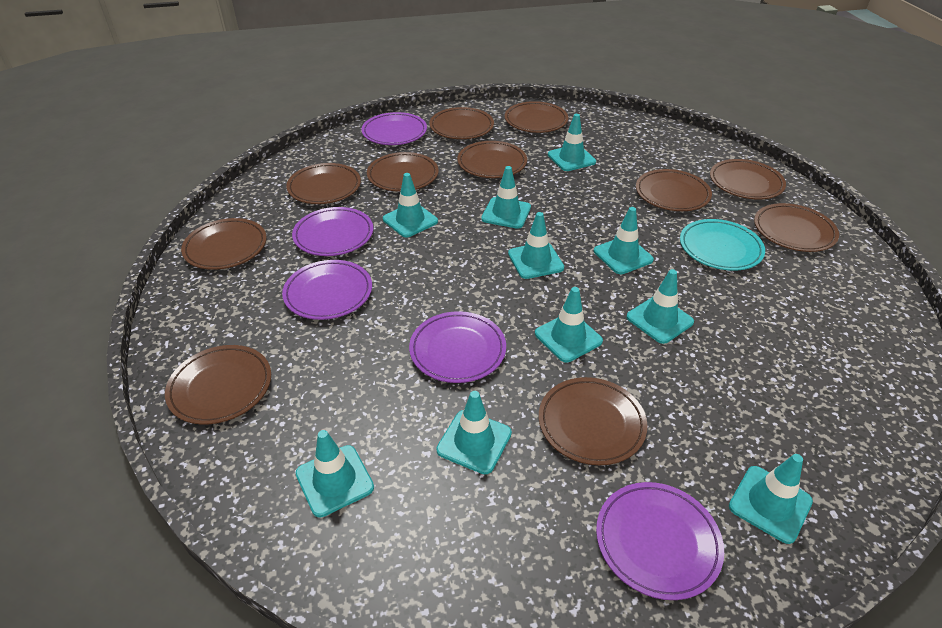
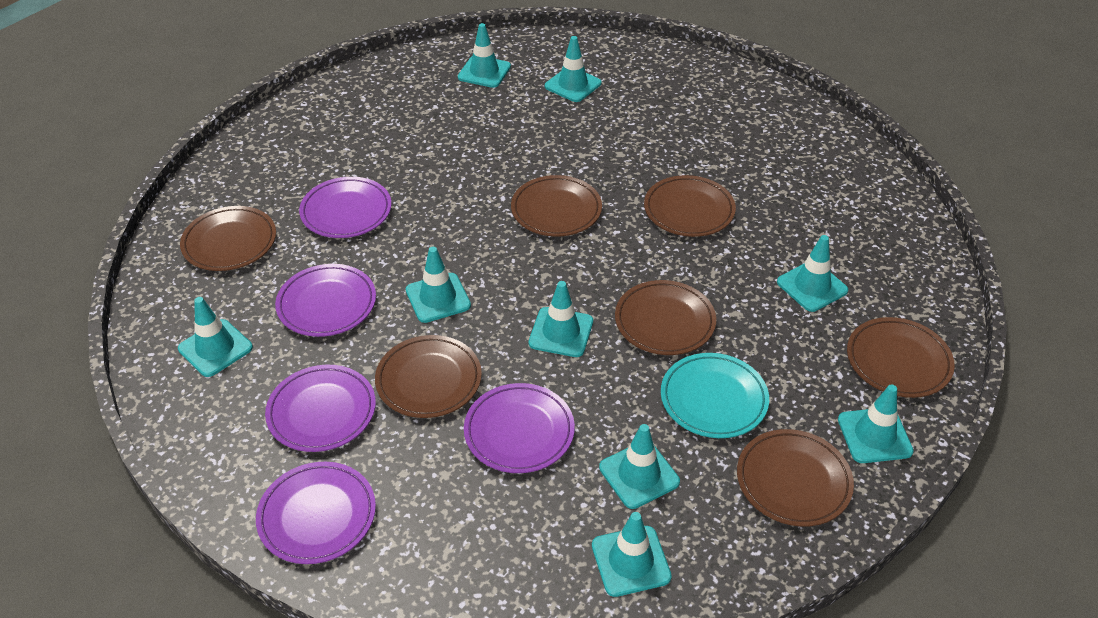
brown plate: 11 -> 7
turquoise traffic cone: 10 -> 9

